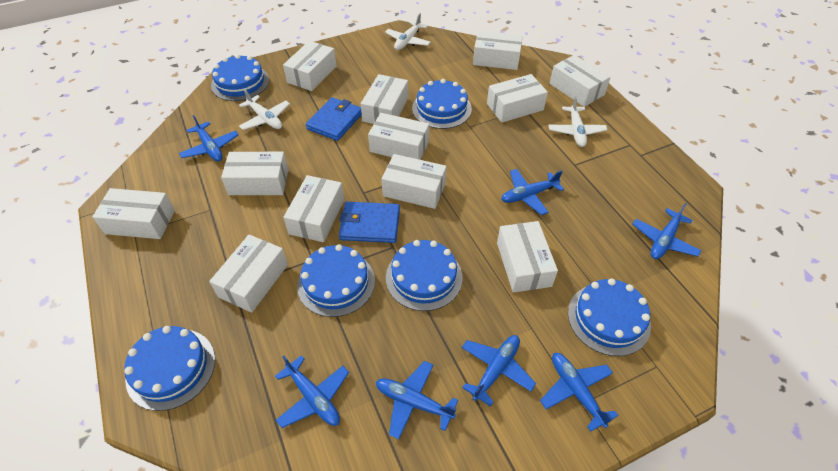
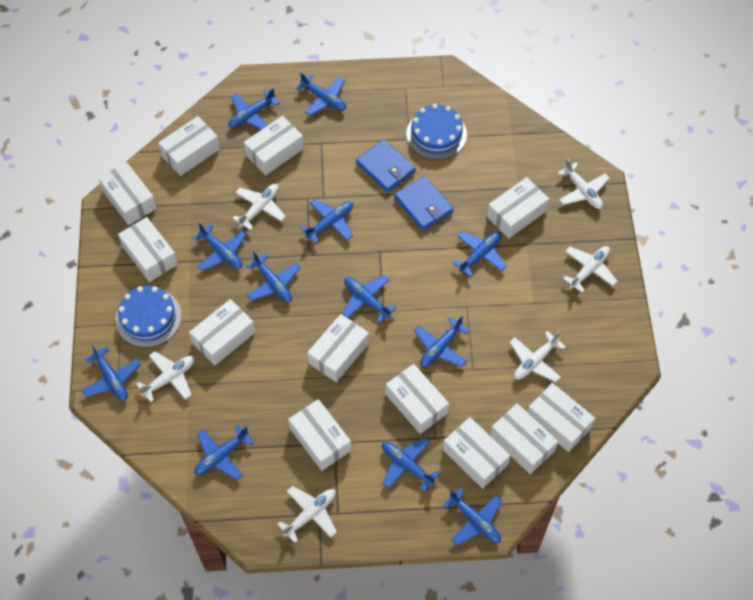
blue cake: 6 -> 2
blue plane: 7 -> 12
white plane: 3 -> 6

